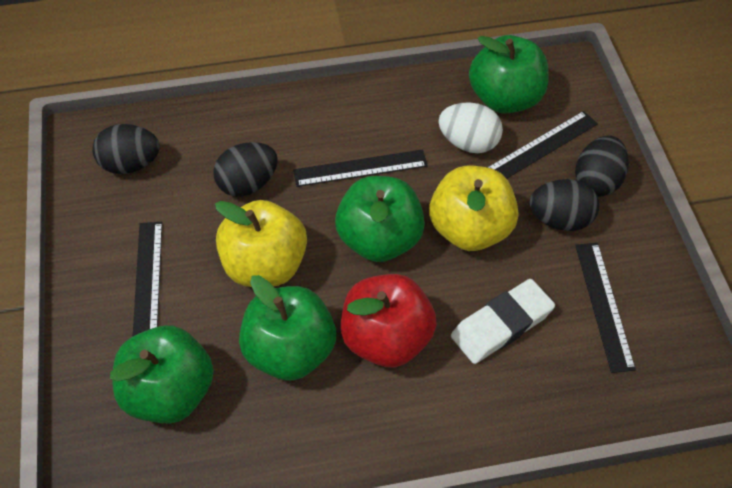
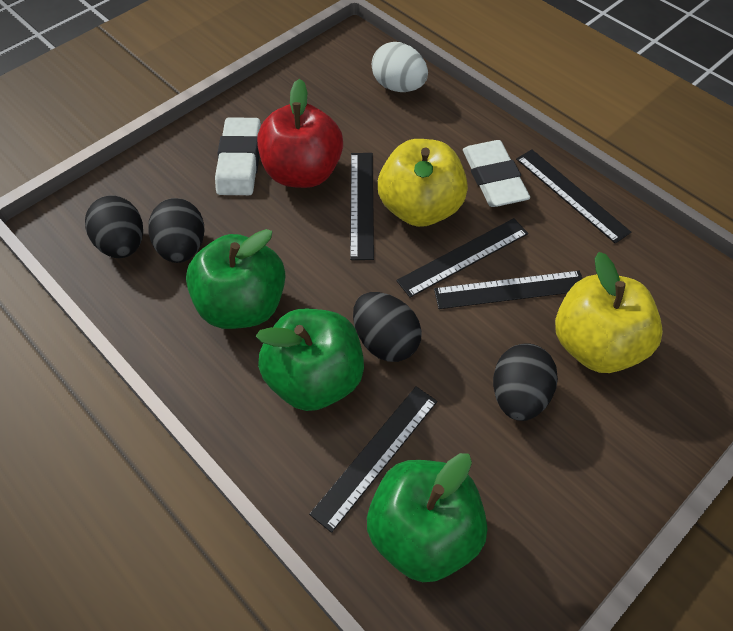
black ruler: 4 -> 5
green apple: 4 -> 3
white eraser: 1 -> 2

